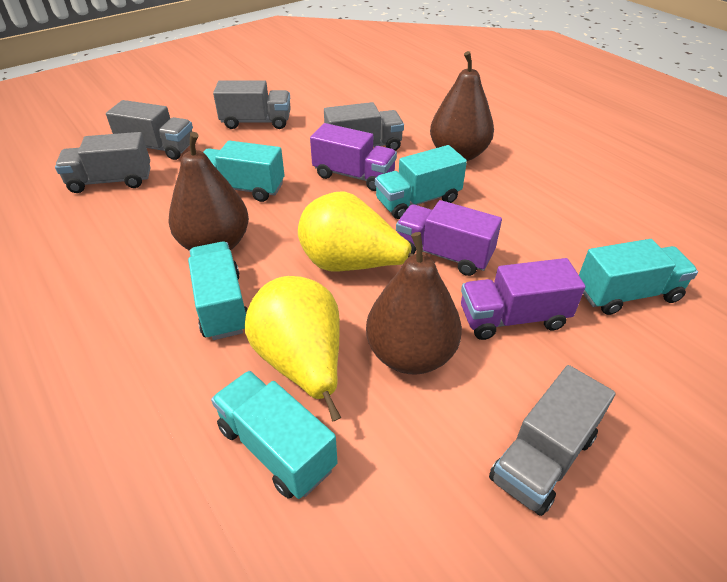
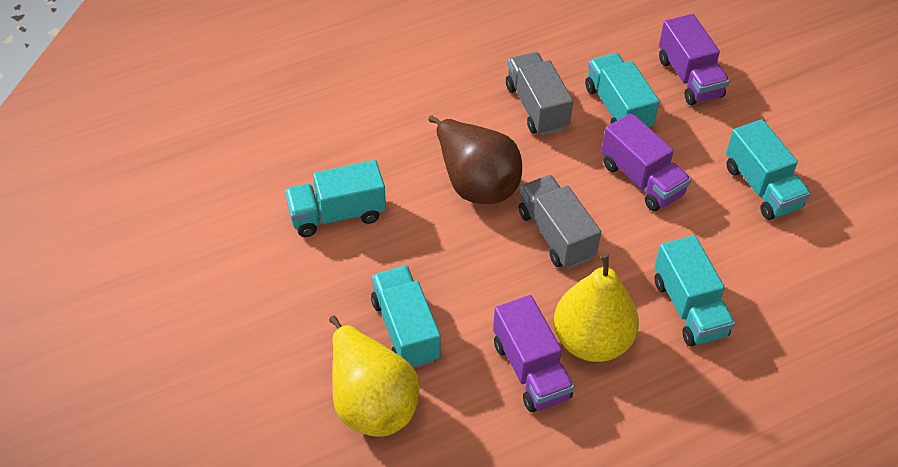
brown pear: 3 -> 1
grey truck: 5 -> 2

